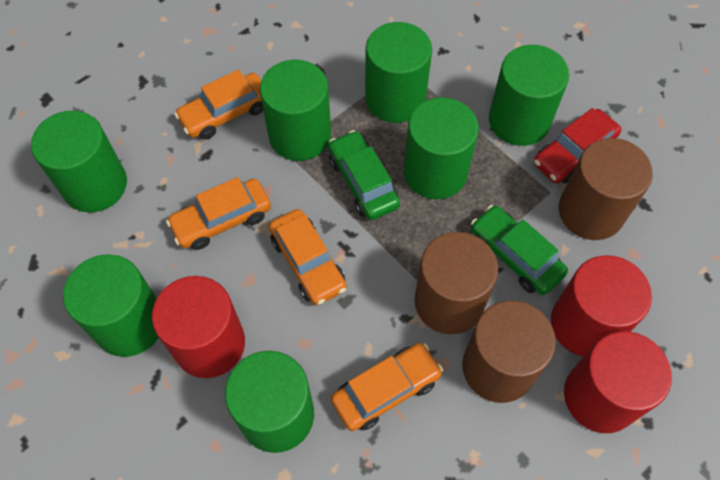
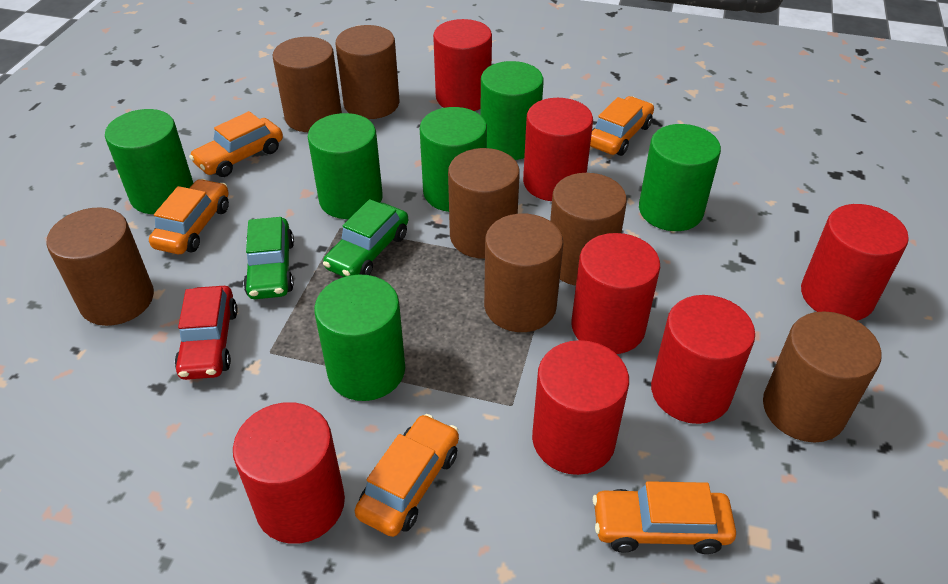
brown cylinder: 3 -> 7
green cylinder: 7 -> 6
orange car: 4 -> 5
red cylinder: 3 -> 7

